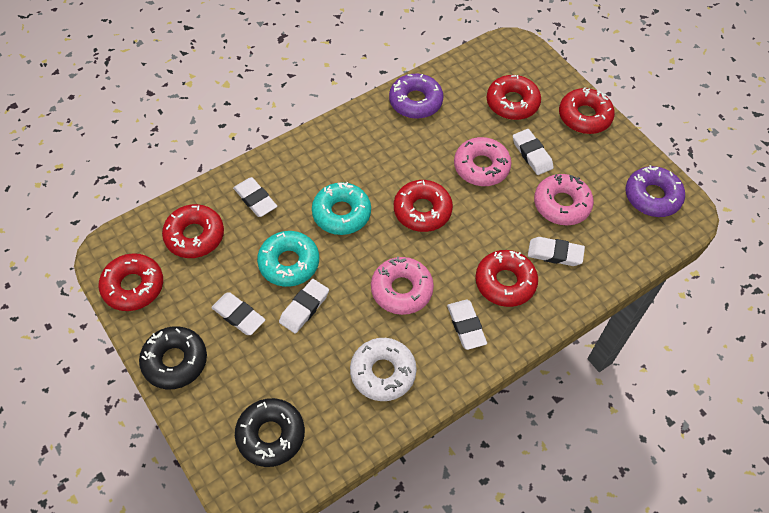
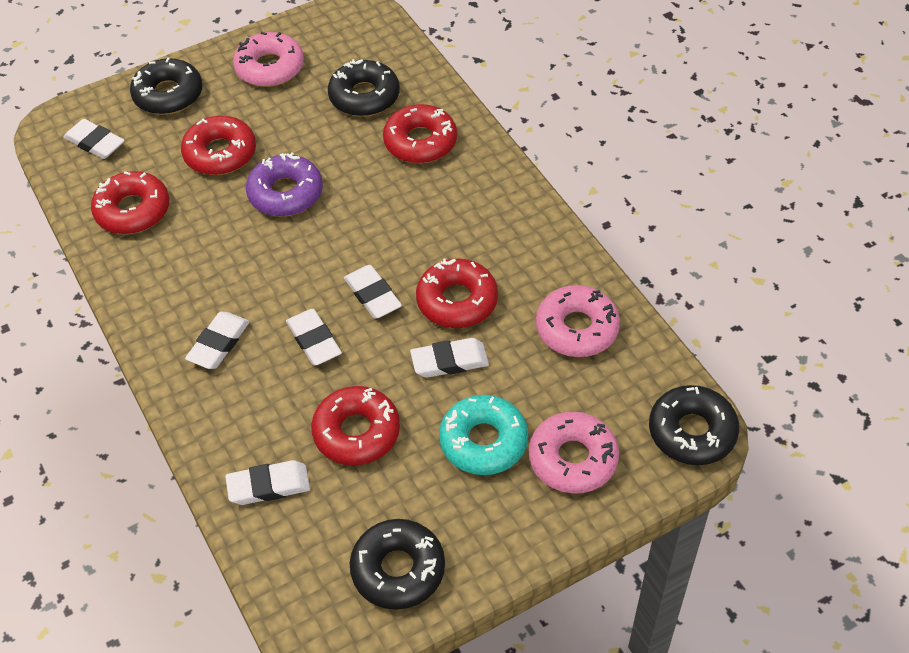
black donut: 2 -> 4
purple donut: 2 -> 1
red donut: 6 -> 5
turquoise donut: 2 -> 1
white donut: 1 -> 0

